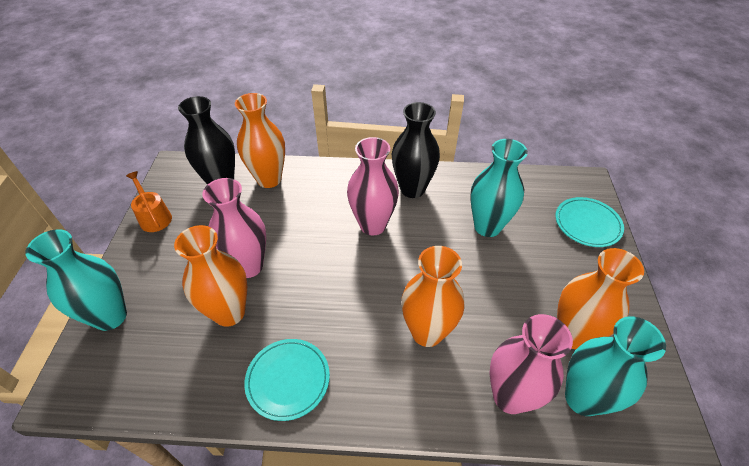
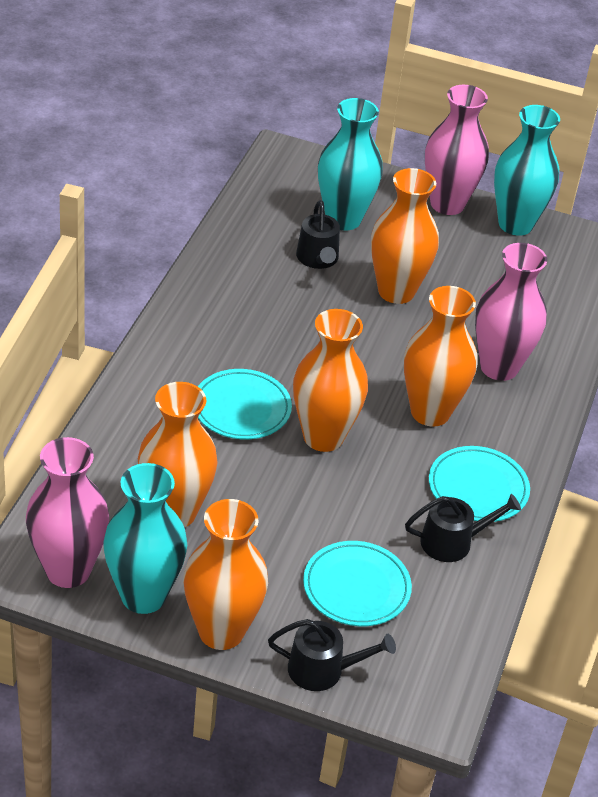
black vase: 2 -> 0
black watering can: 0 -> 3
orange vase: 4 -> 5
orange watering can: 1 -> 0
turquoise plate: 2 -> 3

